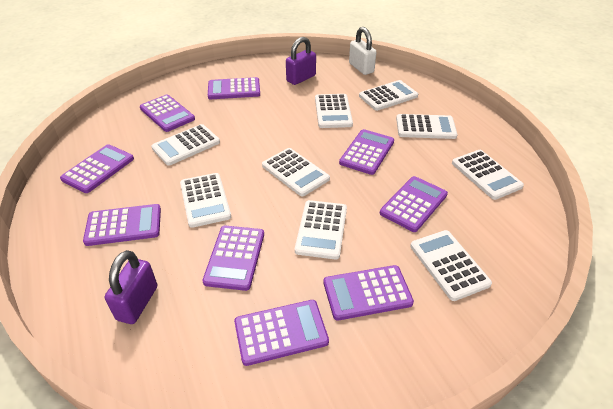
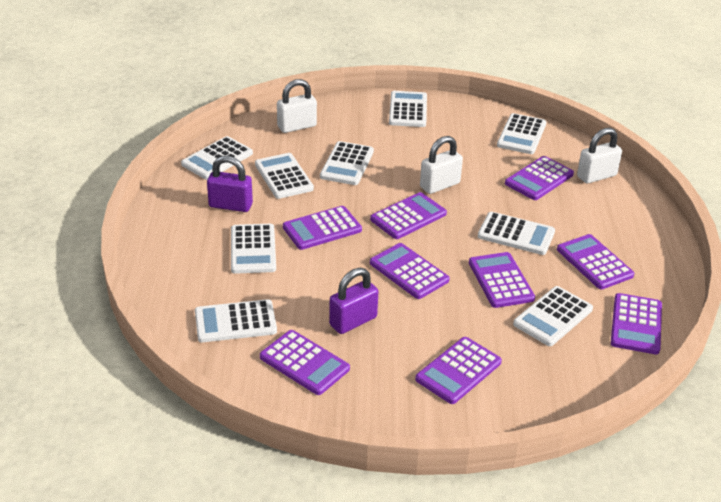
white padlock: 1 -> 3

